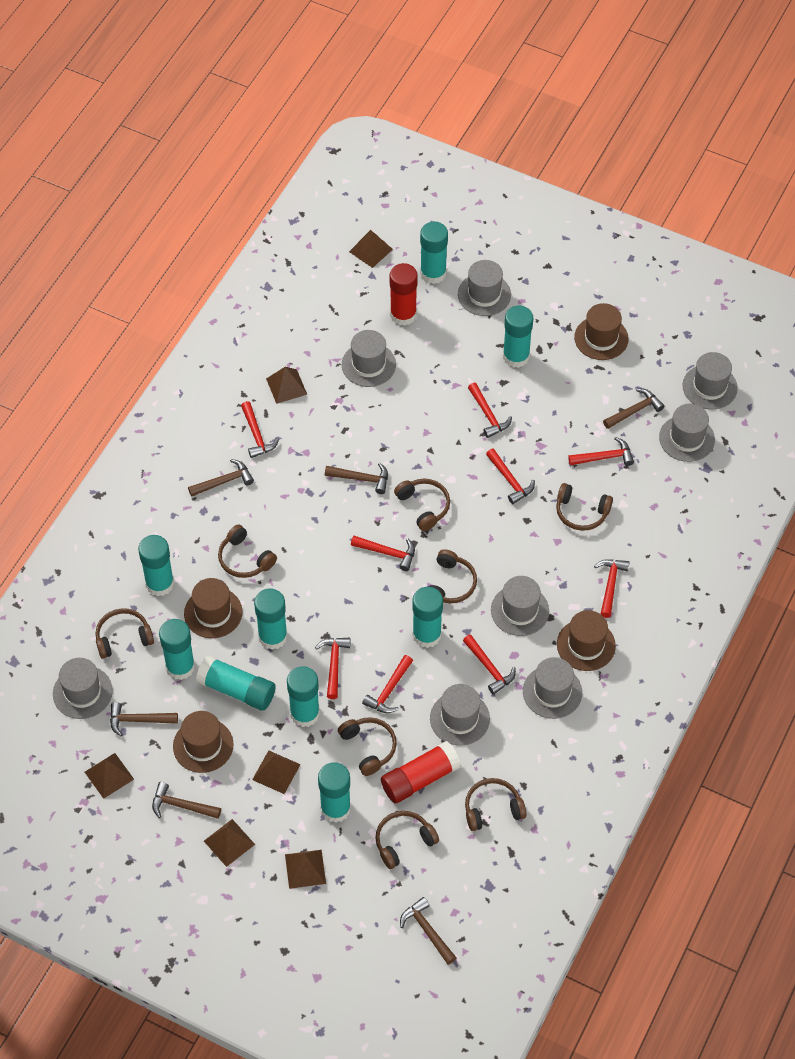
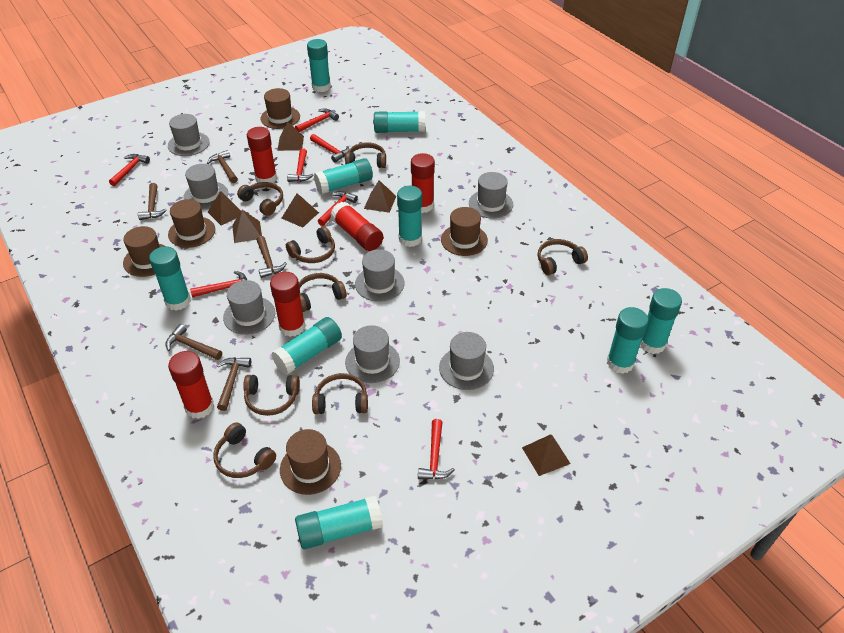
brown hammer: 6 -> 5
brown hat: 4 -> 5
grey hat: 8 -> 7
red glue stick: 2 -> 5
red hammer: 9 -> 7

